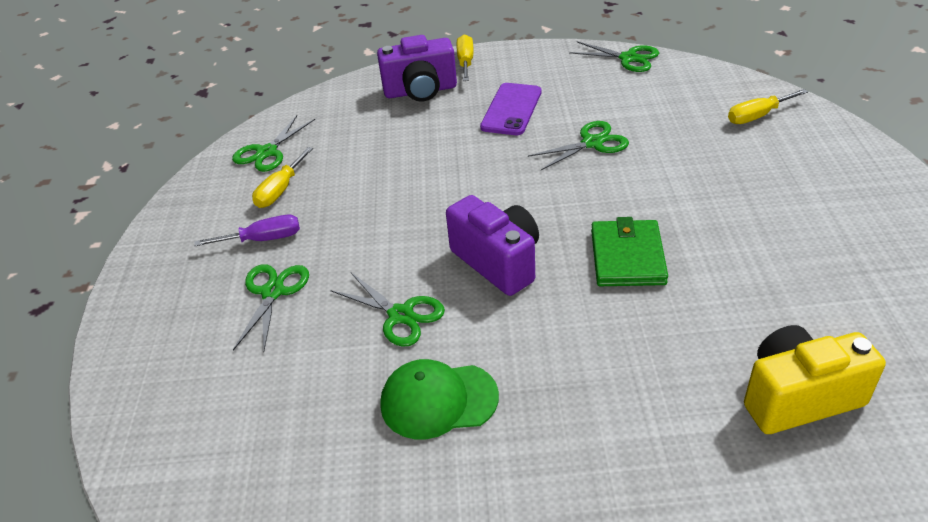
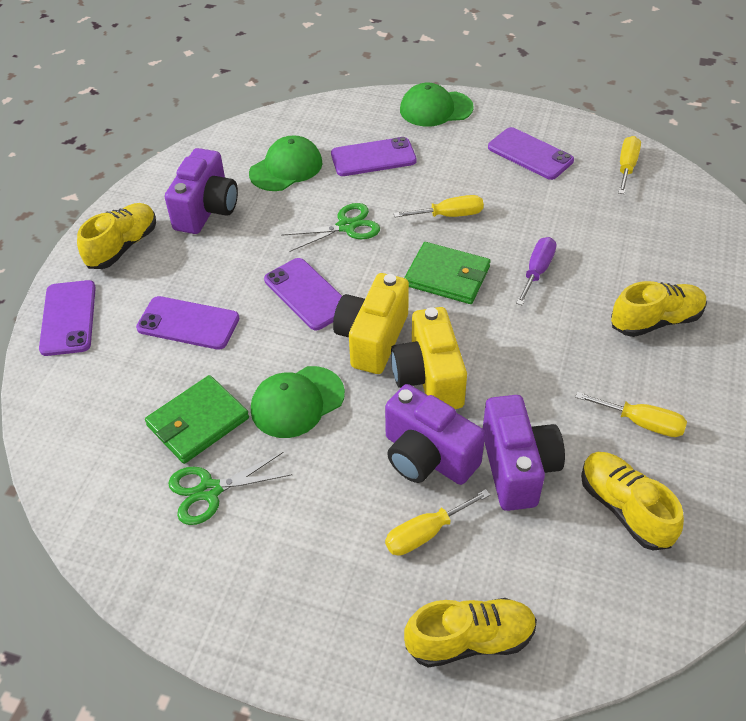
green cap: 1 -> 3
green scissors: 5 -> 2
green wallet: 1 -> 2
purple camera: 2 -> 3
purple phone: 1 -> 5
yellow camera: 1 -> 2
yellow screwdriver: 3 -> 4
yellow shoe: 0 -> 4

